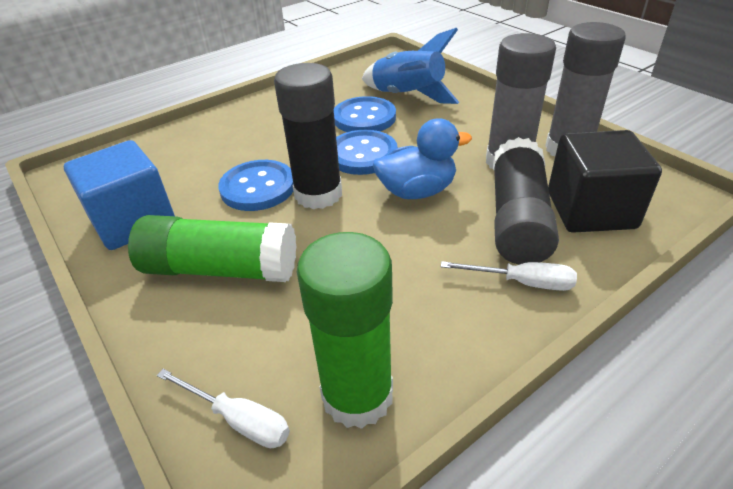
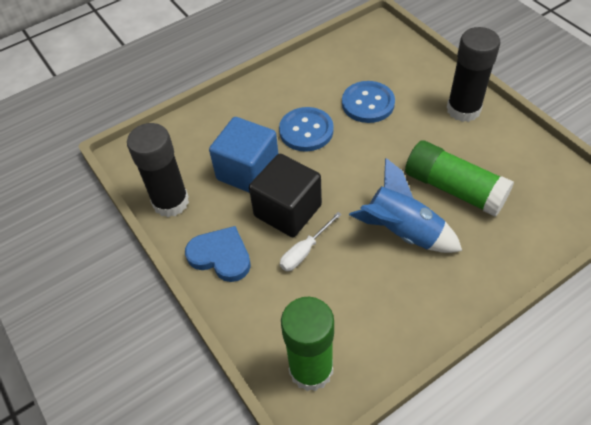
blue button: 3 -> 2
blue duck: 1 -> 0
blue heart: 0 -> 1
grey glue stick: 2 -> 0
white screwdriver: 2 -> 1

